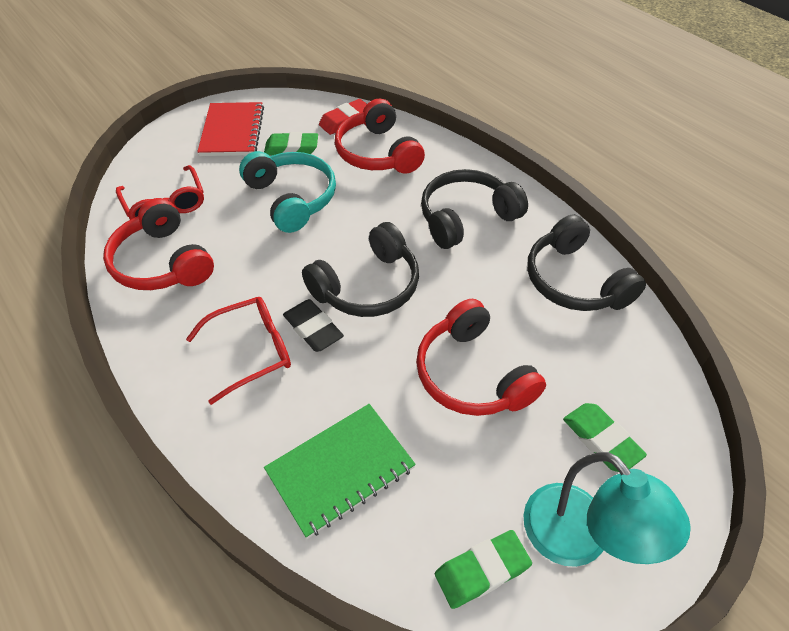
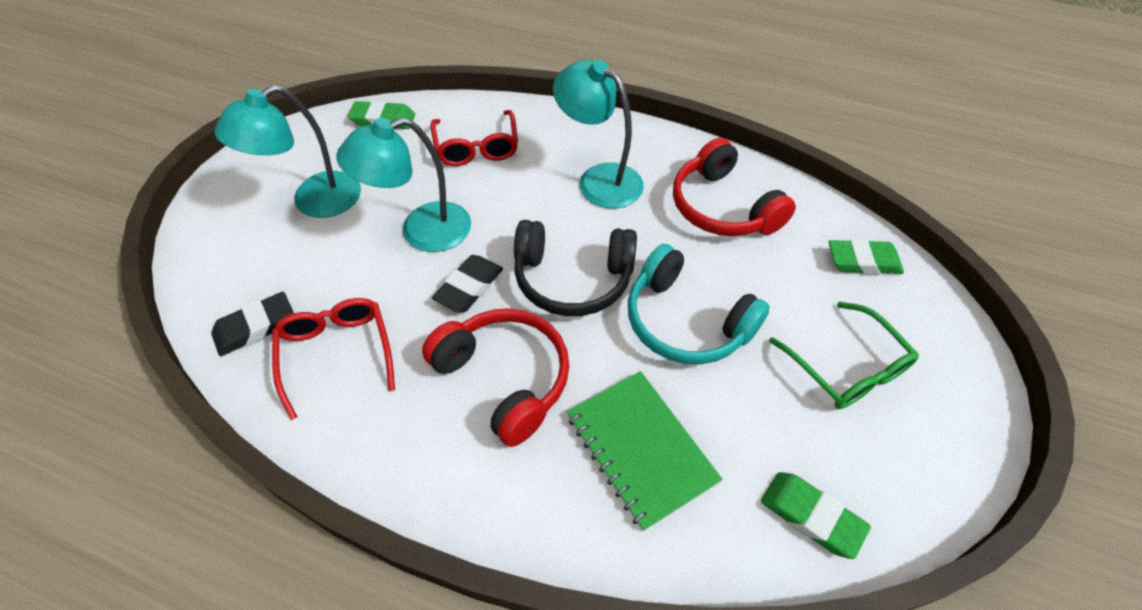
black eraser: 1 -> 2
black headphones: 3 -> 1
green glasses: 0 -> 1
red eraser: 1 -> 0
red headphones: 3 -> 2
red notebook: 1 -> 0
turquoise lamp: 1 -> 3

